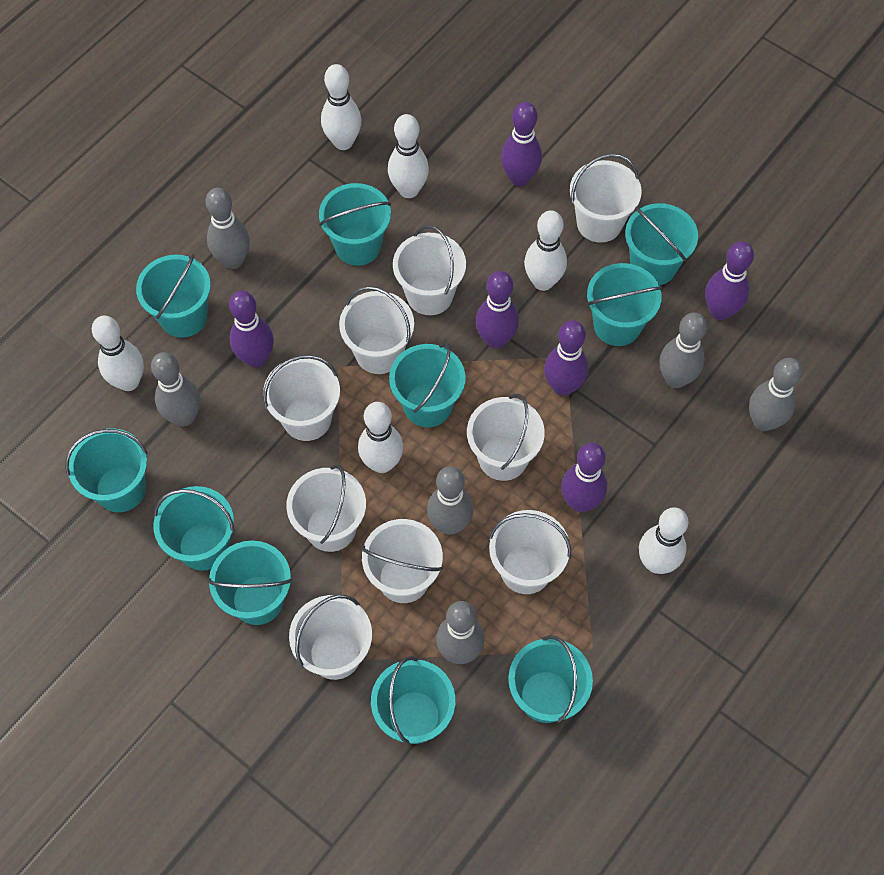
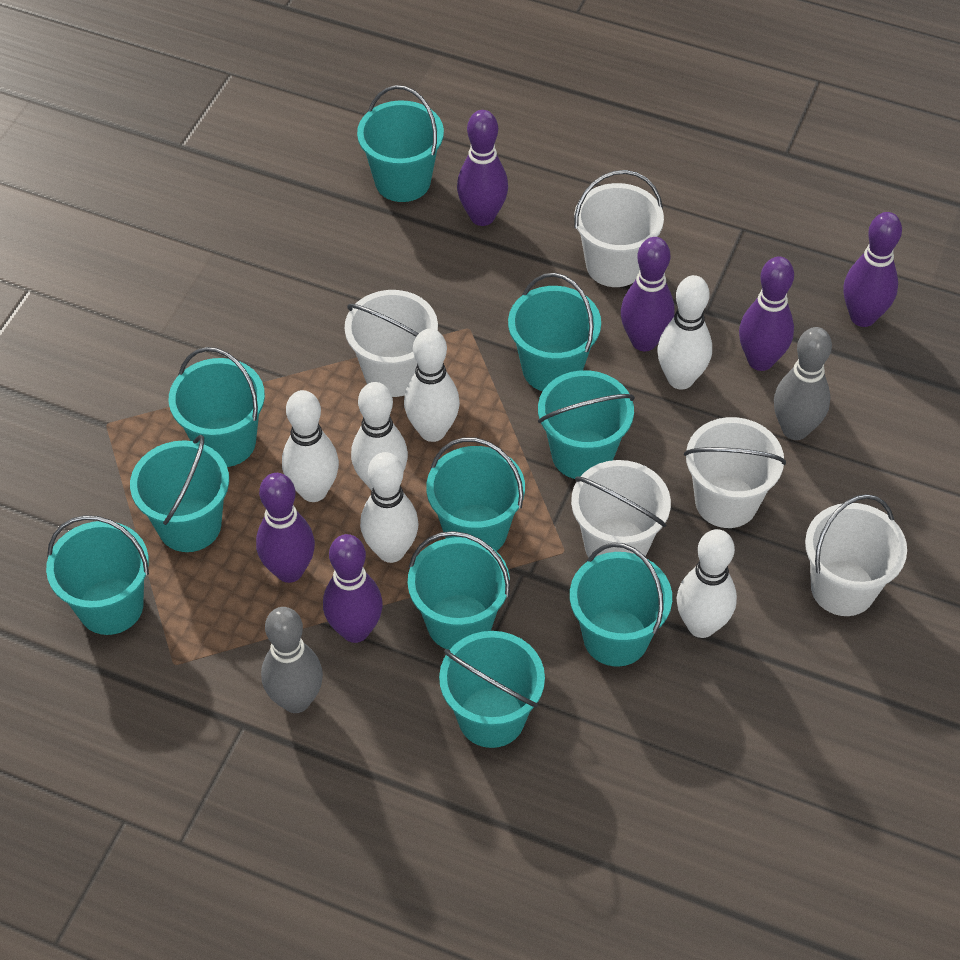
grey bowling pin: 6 -> 2
white bucket: 9 -> 5

